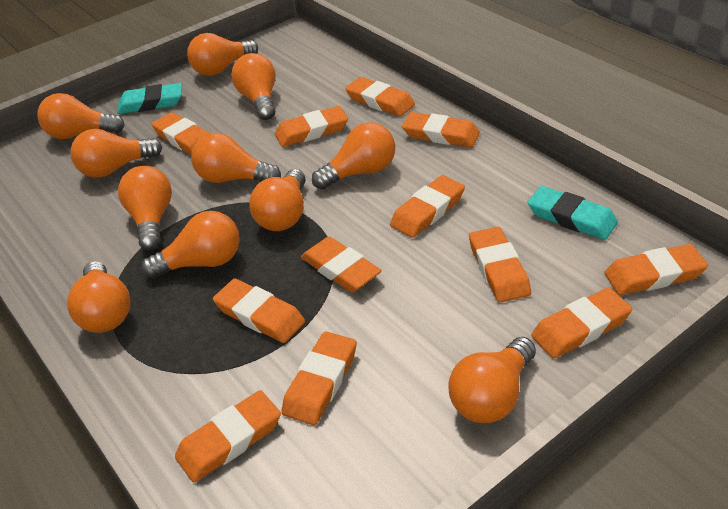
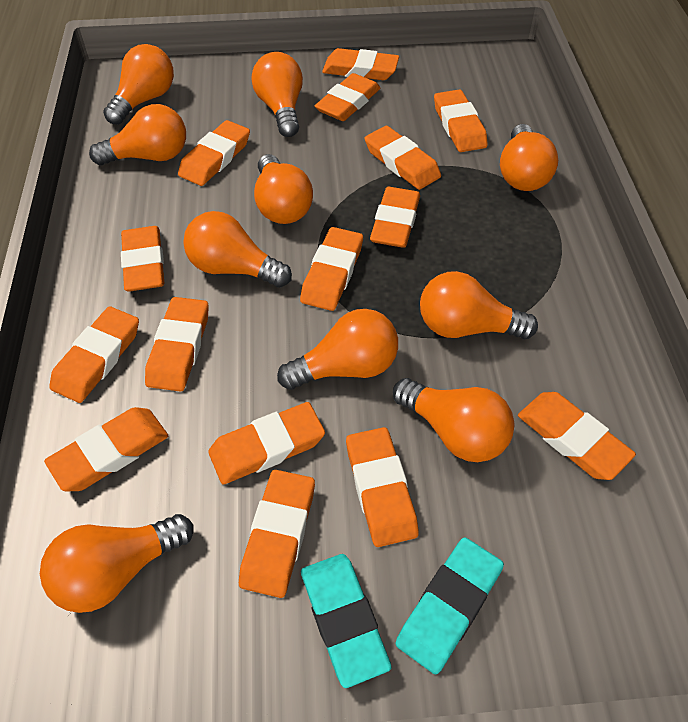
orange eraser: 12 -> 15
orange light bulb: 11 -> 10

